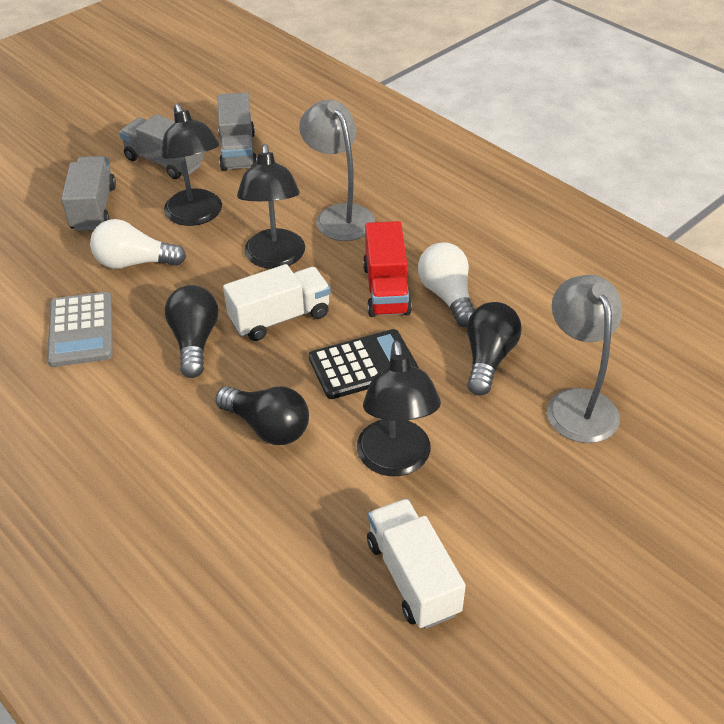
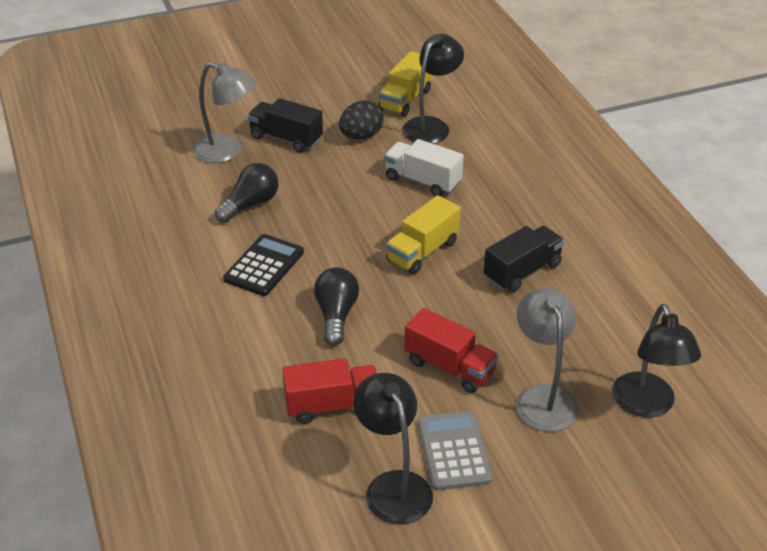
black egg: 0 -> 1
black light bulb: 3 -> 2
black truck: 0 -> 2
grey truck: 3 -> 0
red truck: 1 -> 2
white light bulb: 2 -> 0
white truck: 2 -> 1
yellow truck: 0 -> 2

